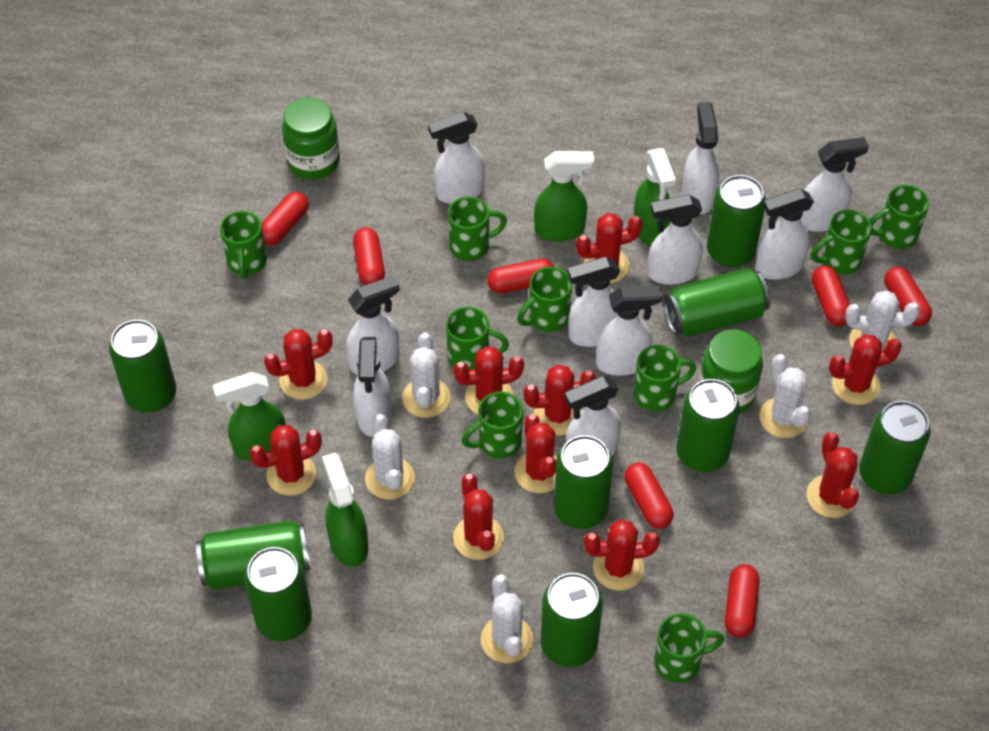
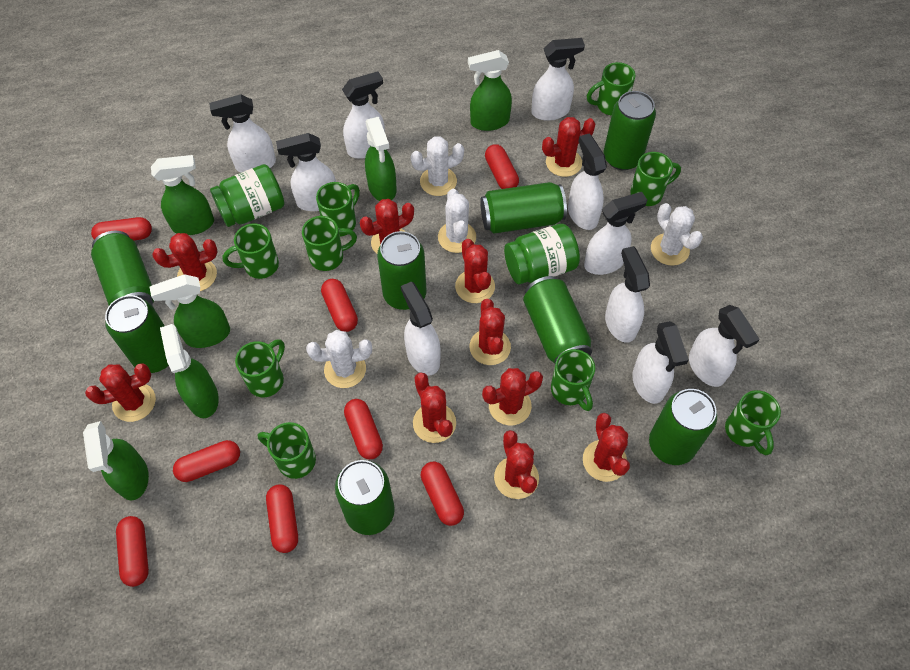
green can: 9 -> 8
green spray bottle: 4 -> 6
red capsule: 7 -> 8
white cactus: 5 -> 4

